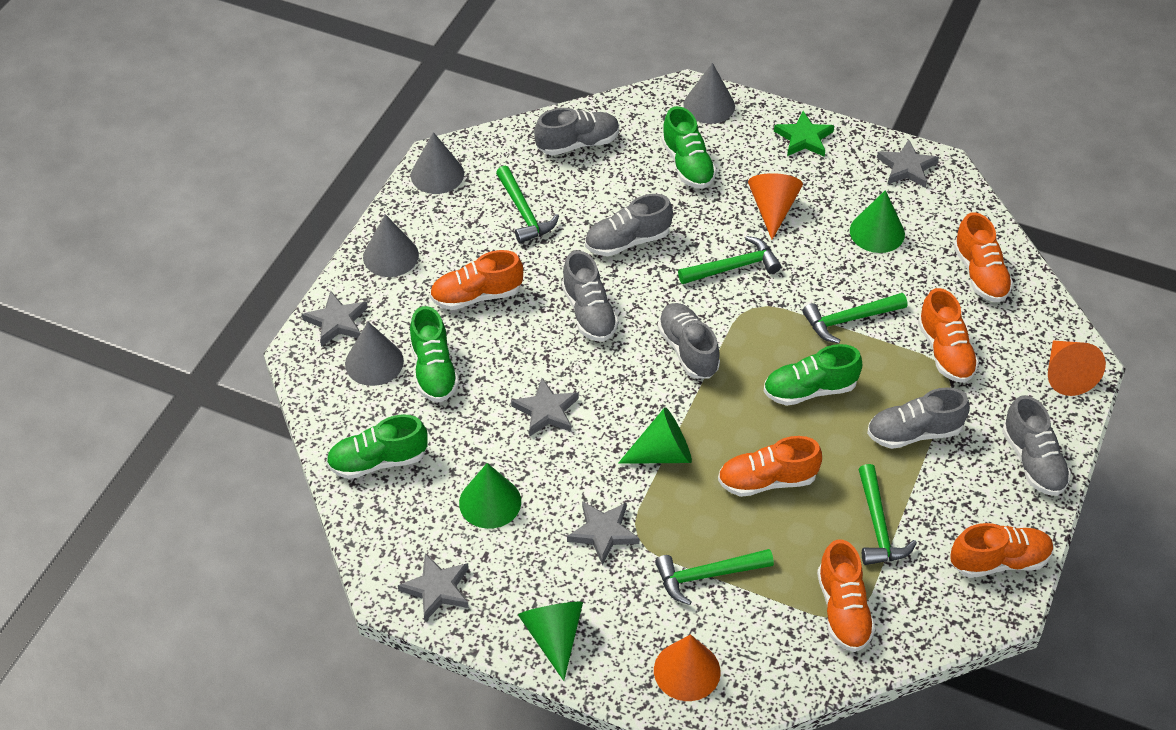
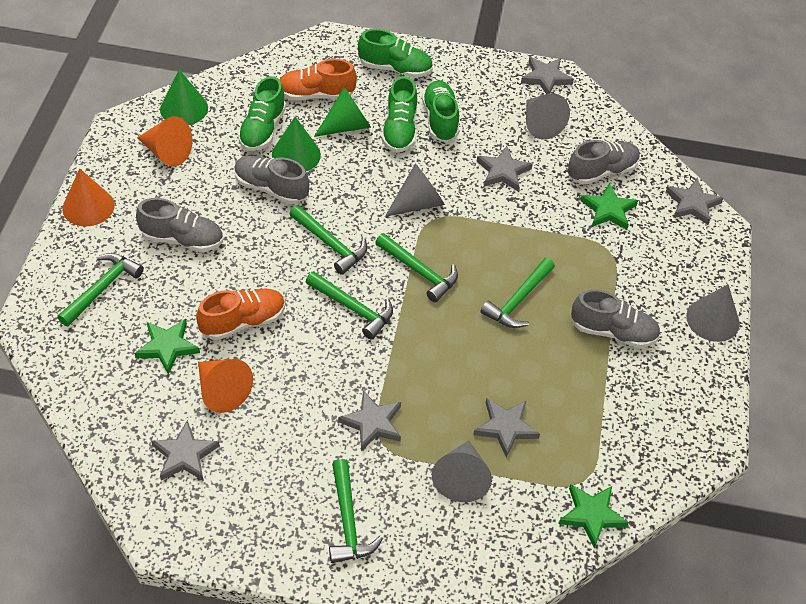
green cone: 4 -> 3
green hammer: 5 -> 6
green star: 1 -> 3
grey shoe: 6 -> 4
grey star: 5 -> 6
orange shoe: 6 -> 2

